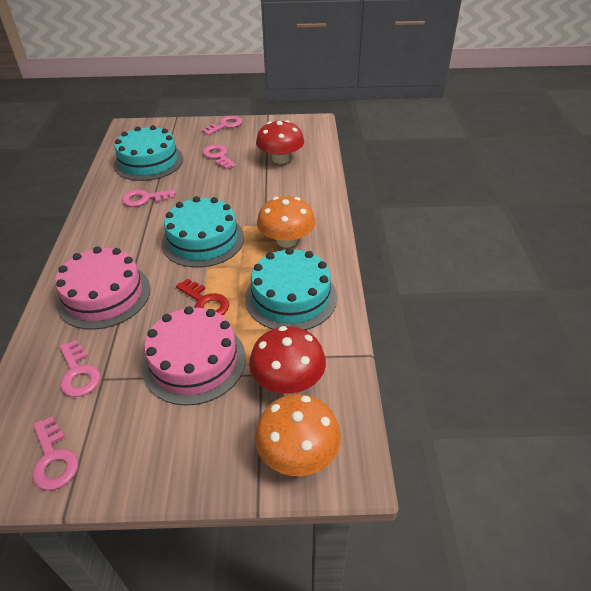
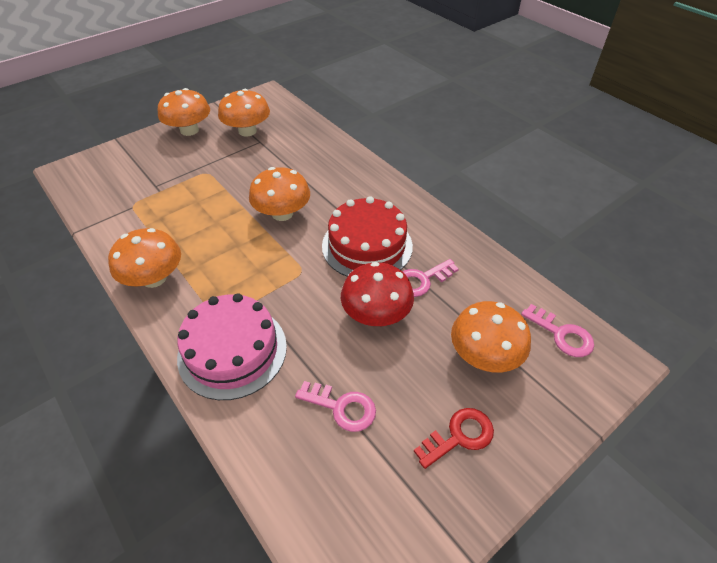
orange mushroom: 2 -> 5
pink cake: 2 -> 1
pink key: 5 -> 3
red cake: 0 -> 1
red mushroom: 2 -> 1
turquoise cake: 3 -> 0

